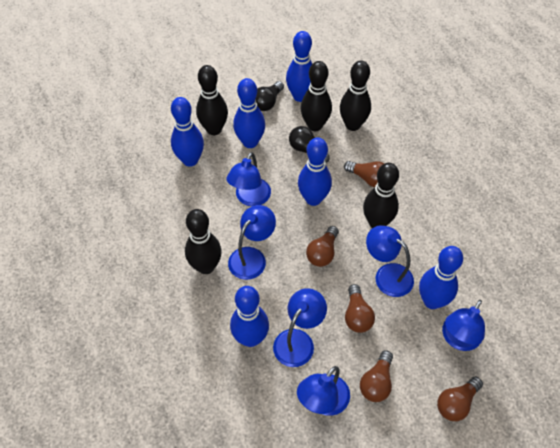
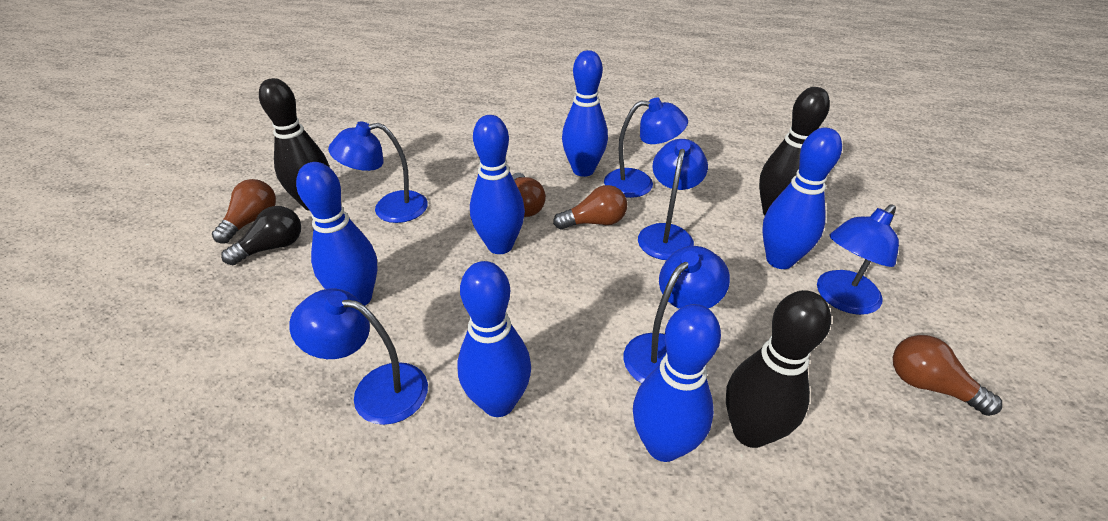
black bowling pin: 5 -> 3
black light bulb: 2 -> 1
brown light bulb: 5 -> 4

